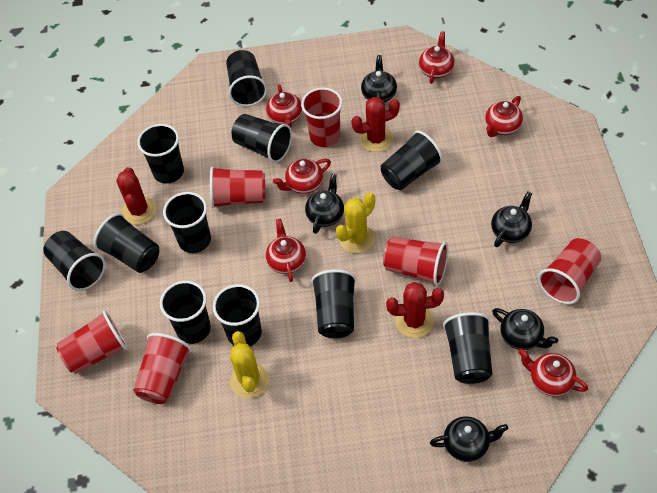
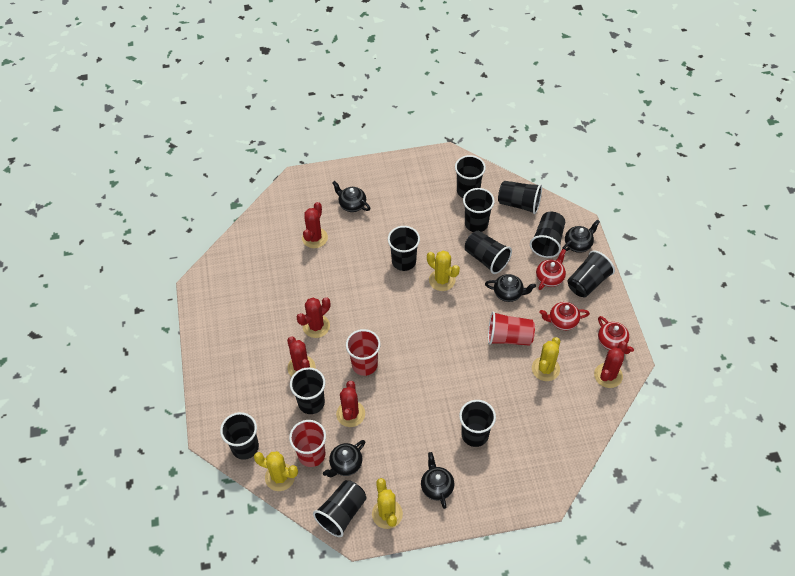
red cactus: 3 -> 5
red cup: 6 -> 3
red teapot: 6 -> 3
yellow cactus: 2 -> 4

